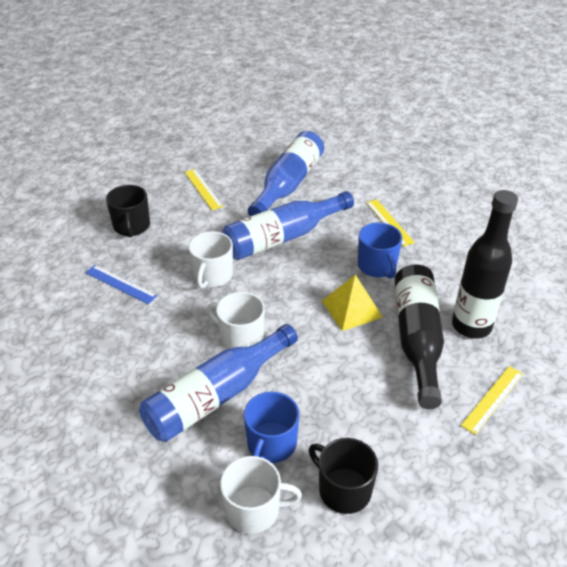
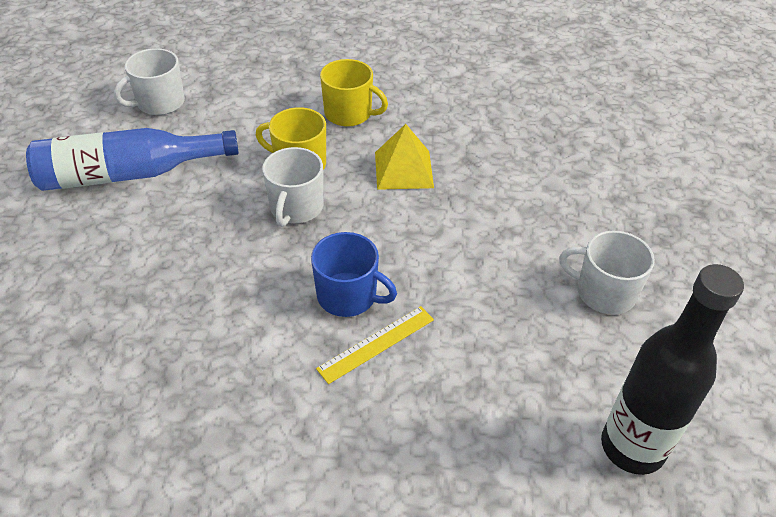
black bottle: 2 -> 1
black mug: 2 -> 0
blue bottle: 3 -> 1
blue mug: 2 -> 1
blue ruler: 1 -> 0
yellow mug: 0 -> 2
yellow ruler: 3 -> 1

